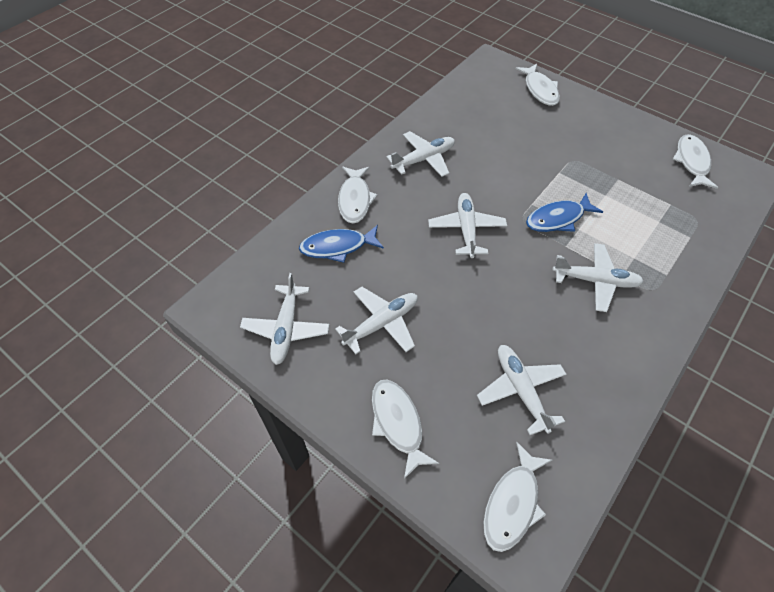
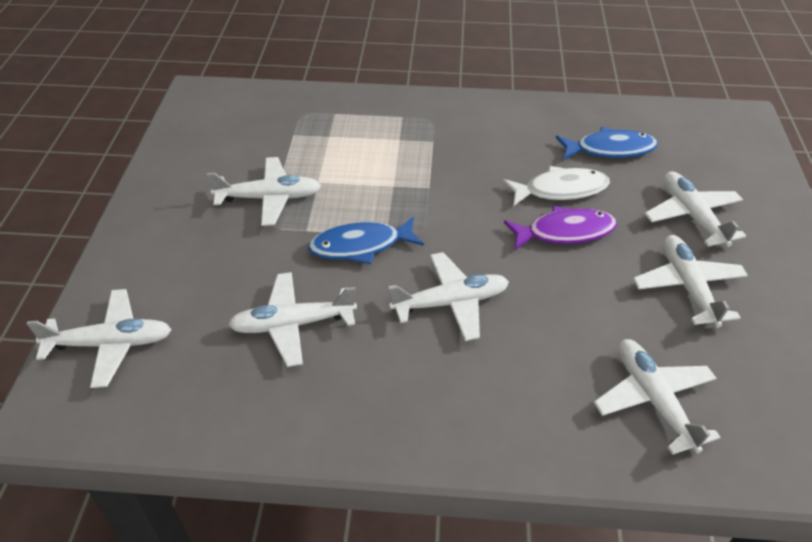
purple fish: 0 -> 1
white fish: 5 -> 1
white plane: 6 -> 7

